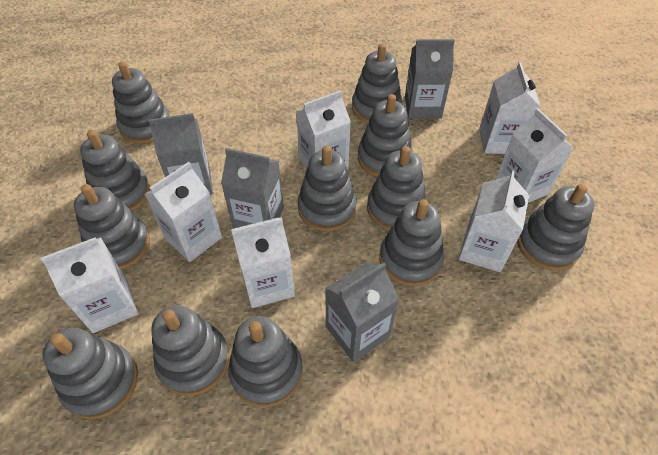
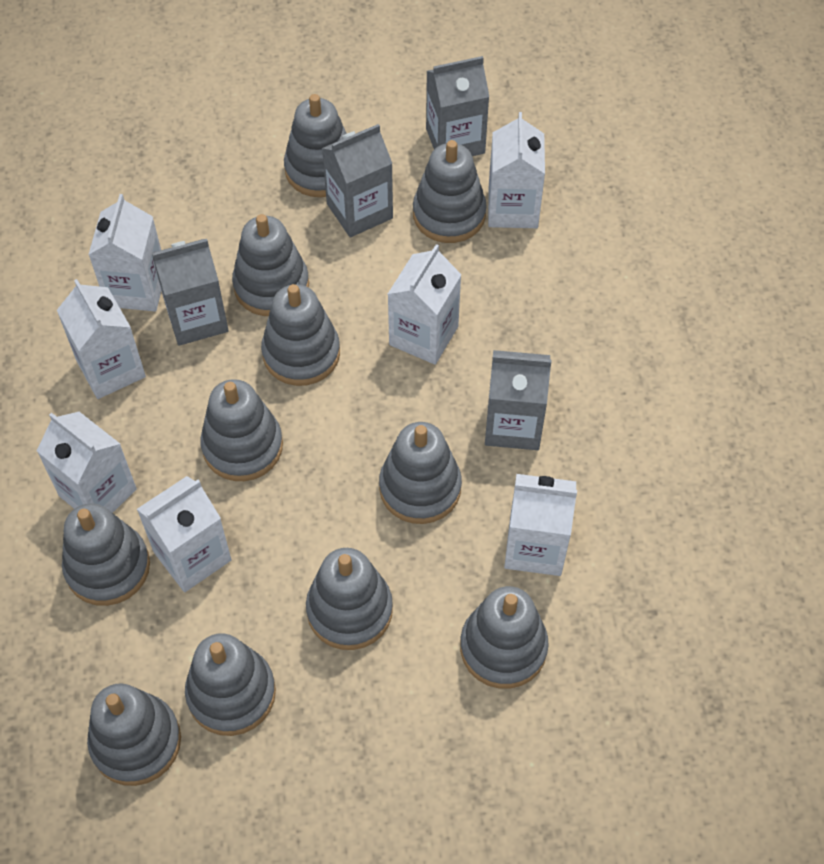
grey stacking toy: 12 -> 11

